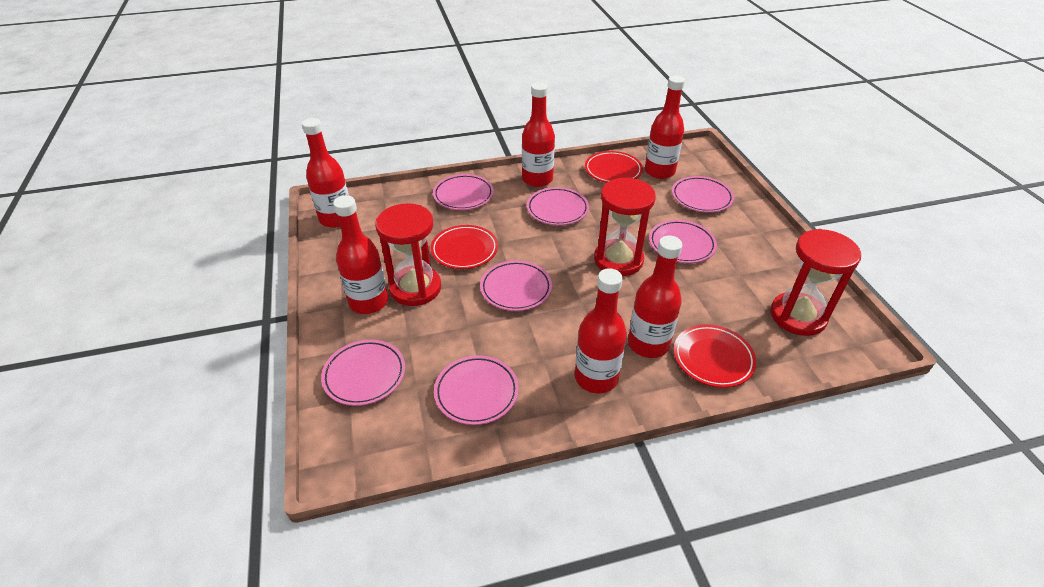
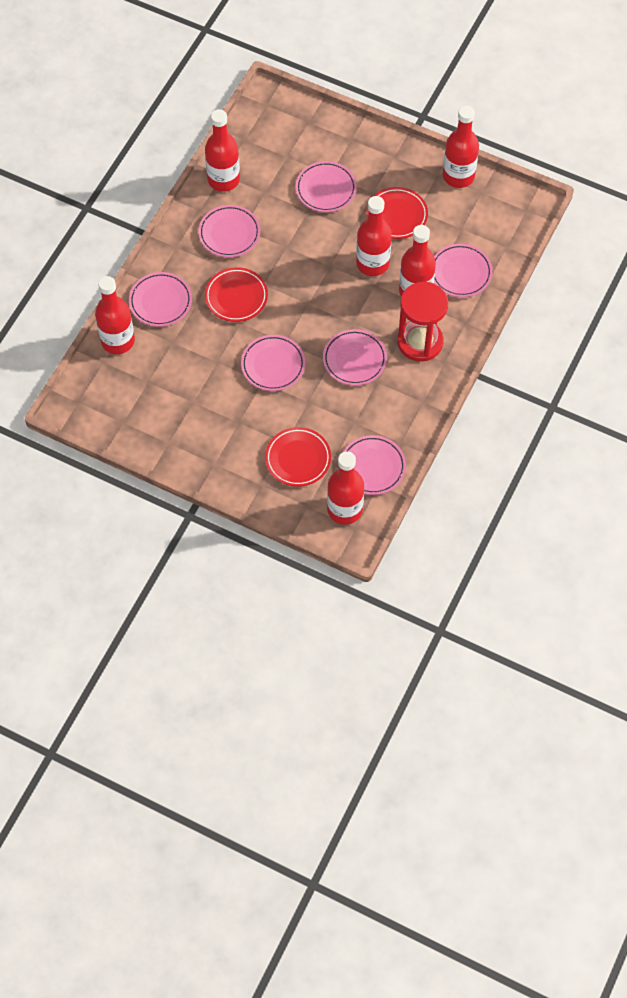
red hourglass: 3 -> 1

